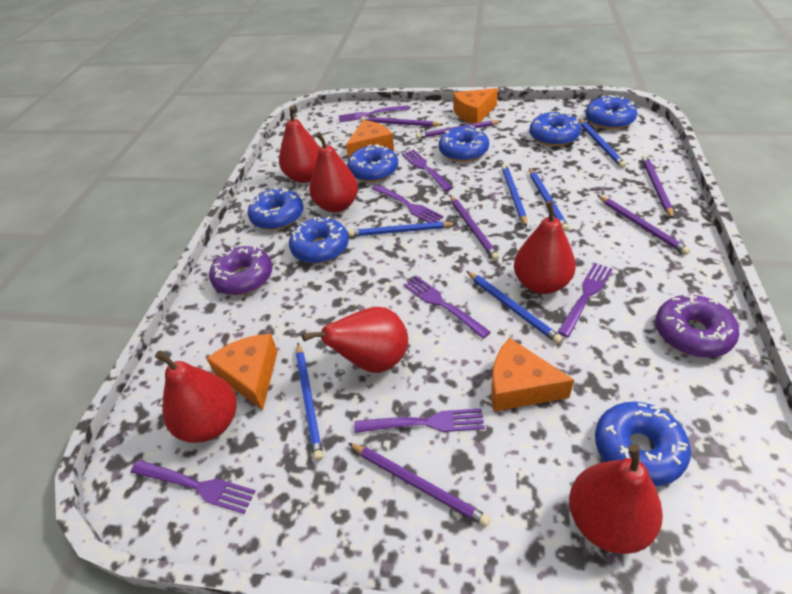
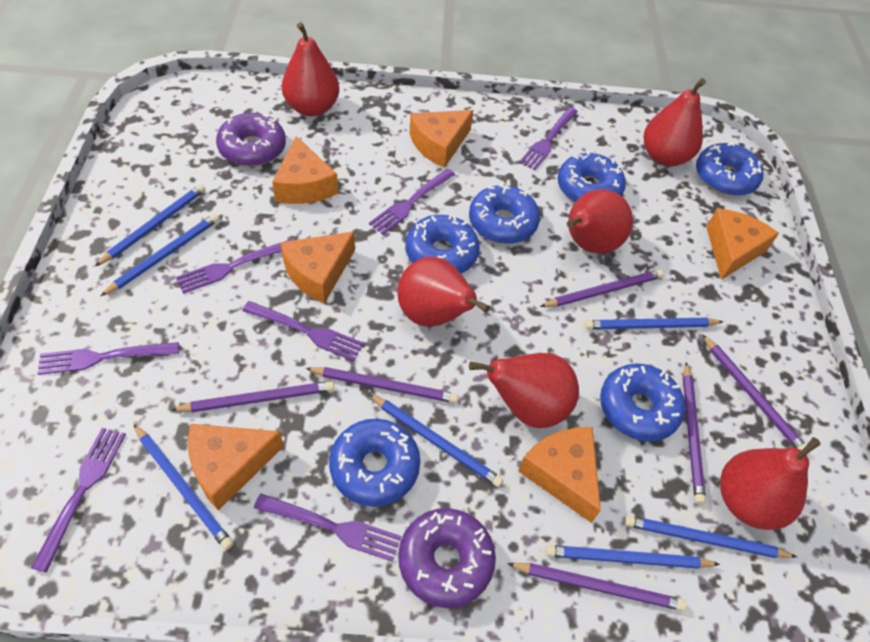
blue donut: 7 -> 6
blue pencil: 6 -> 7
orange cheese: 4 -> 6

